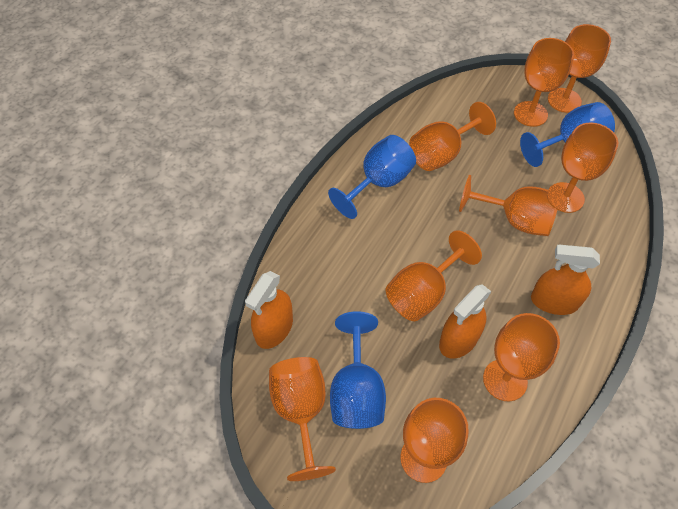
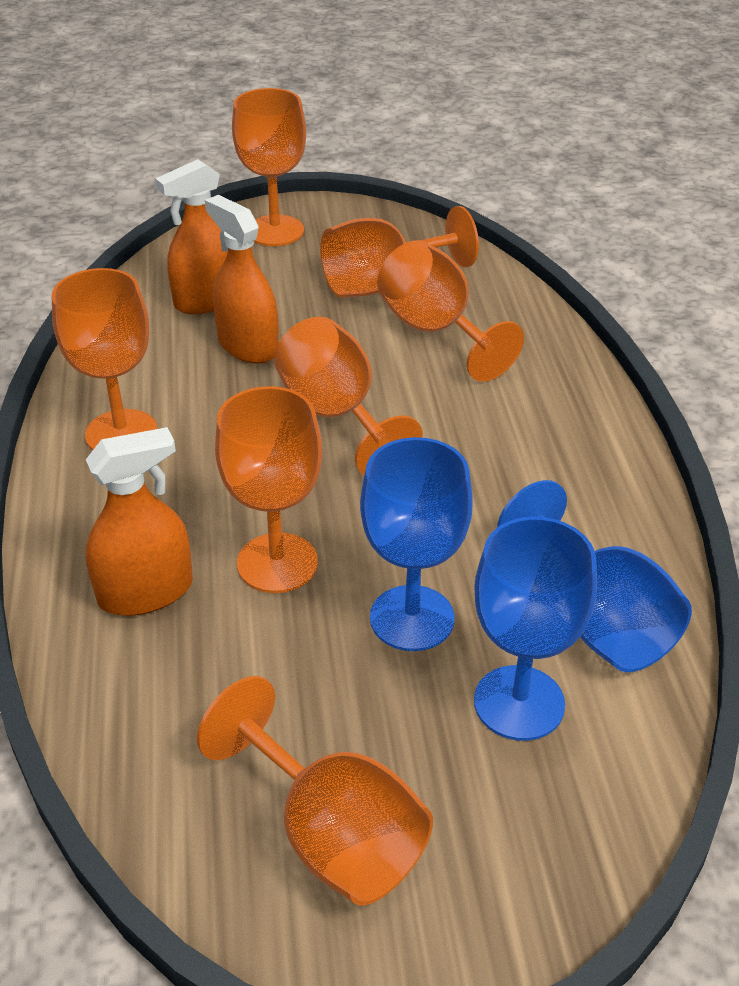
orange goblet: 9 -> 7

